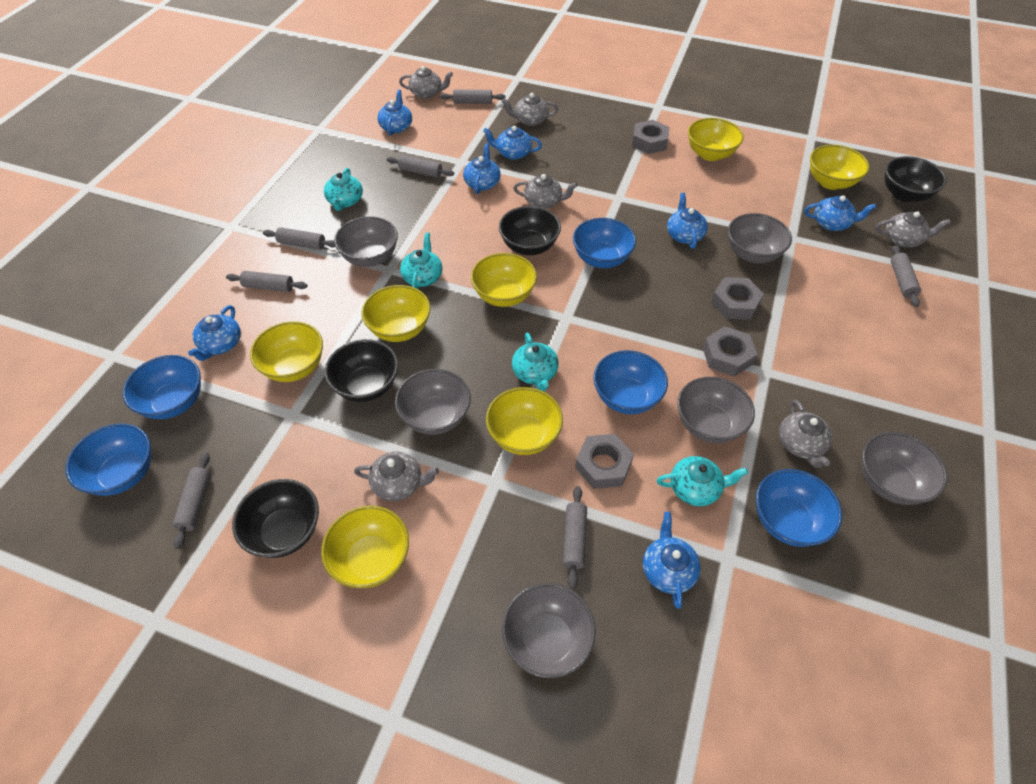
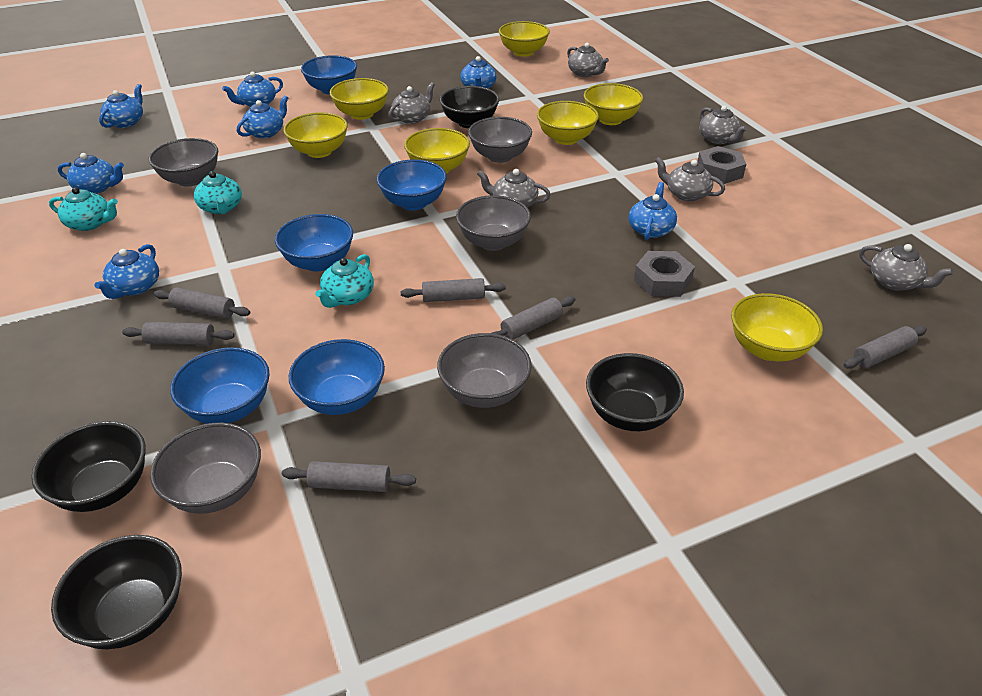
grey bowl: 6 -> 5
grey nut: 4 -> 2
grey rolling pin: 7 -> 6
turquoise teapot: 4 -> 3

